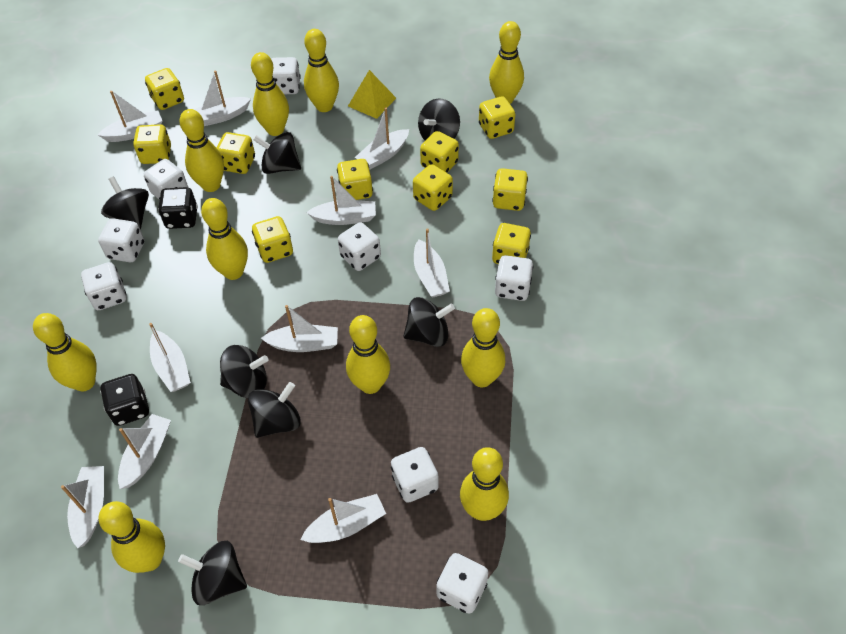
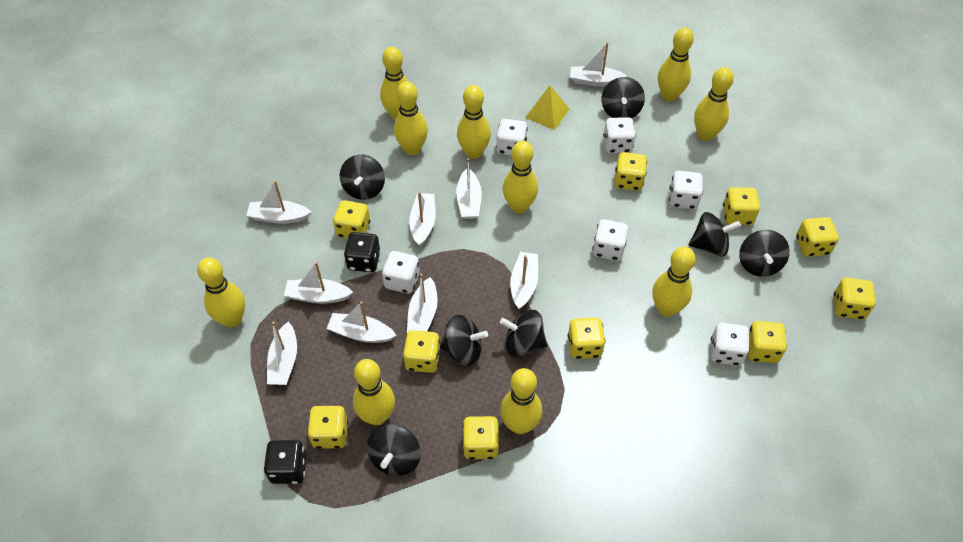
white boat: 10 -> 9
white dice: 8 -> 6

